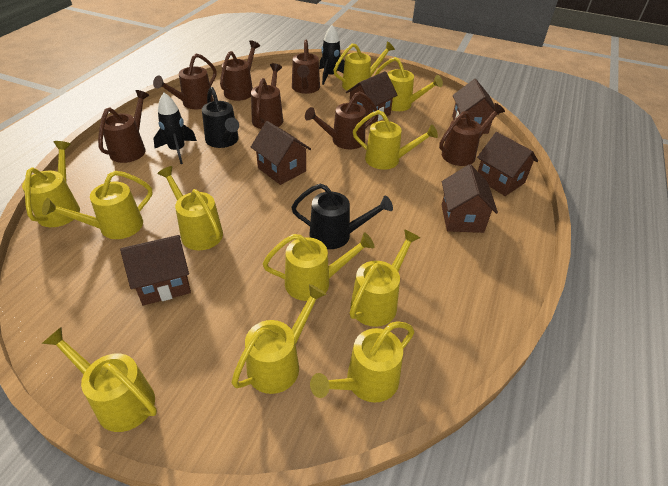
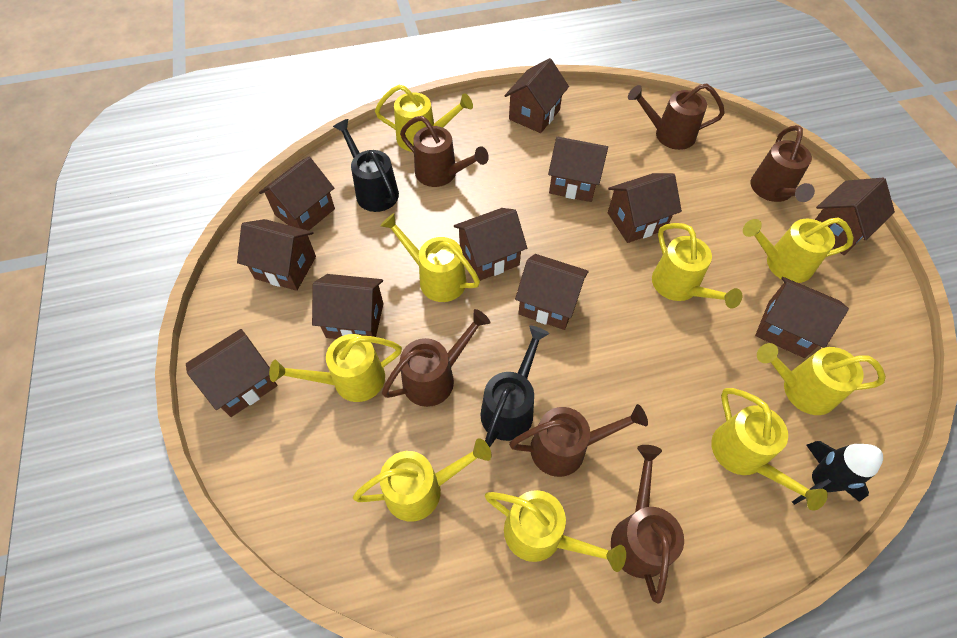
black rocket: 2 -> 1
brown house: 6 -> 11
brown watering can: 7 -> 6
yellow watering can: 11 -> 9

